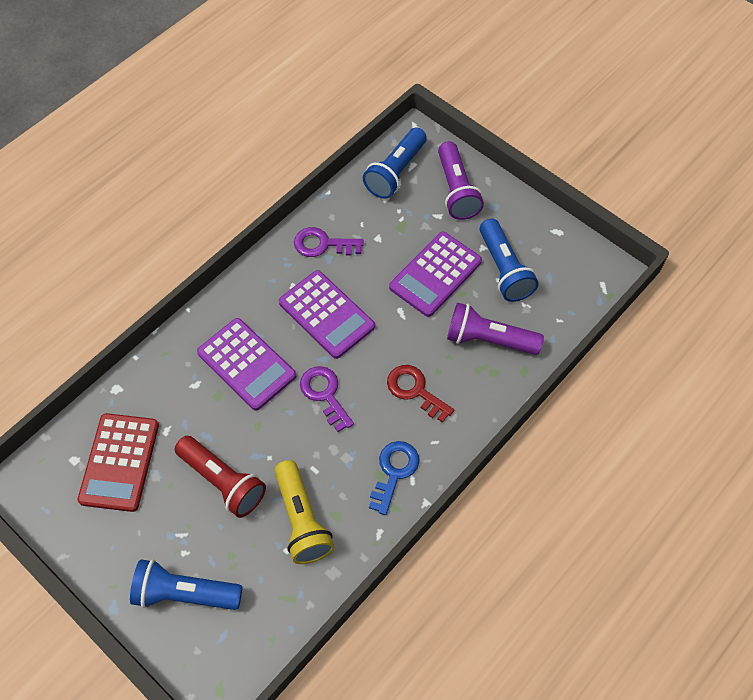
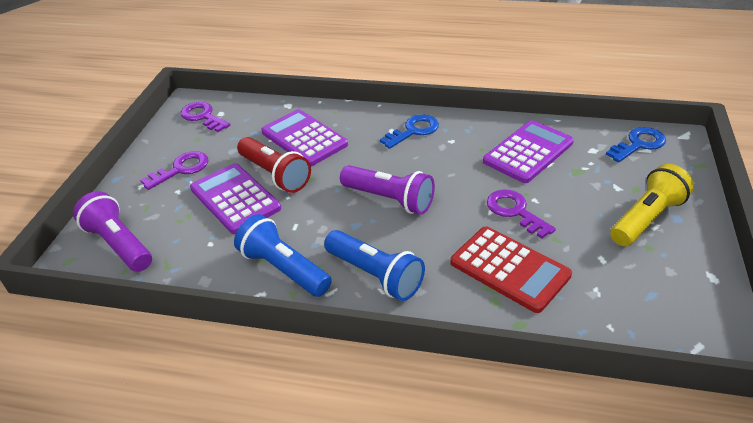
blue flashlight: 3 -> 2
blue key: 1 -> 2
purple key: 2 -> 3
red key: 1 -> 0

